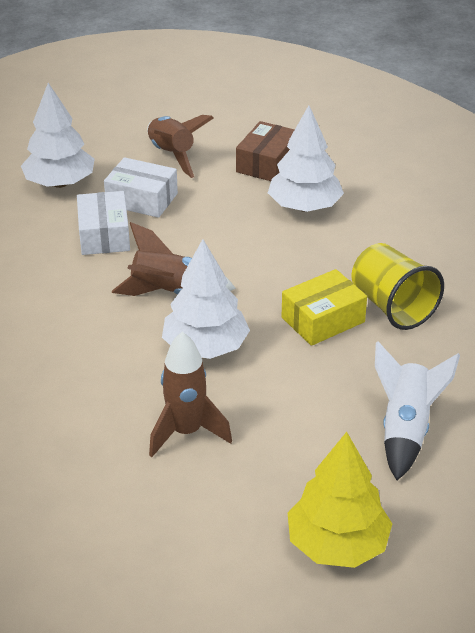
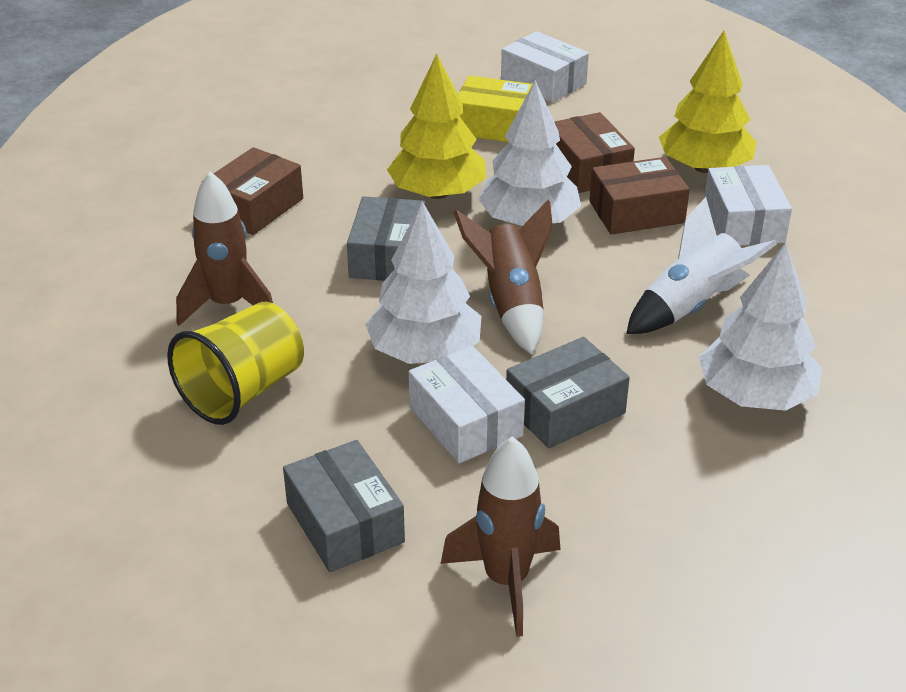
brown box: 1 -> 3
grey box: 0 -> 3
white box: 2 -> 3
yellow tree: 1 -> 2

